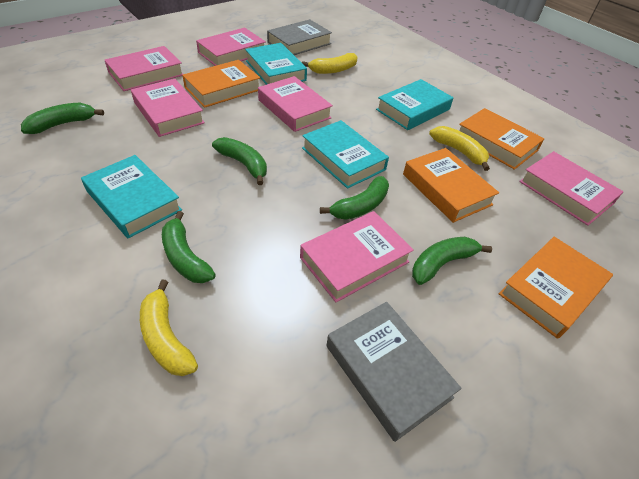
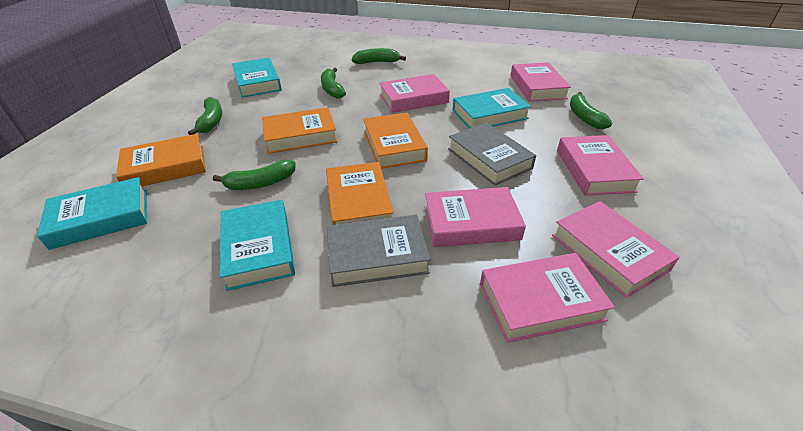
yellow banana: 3 -> 0

